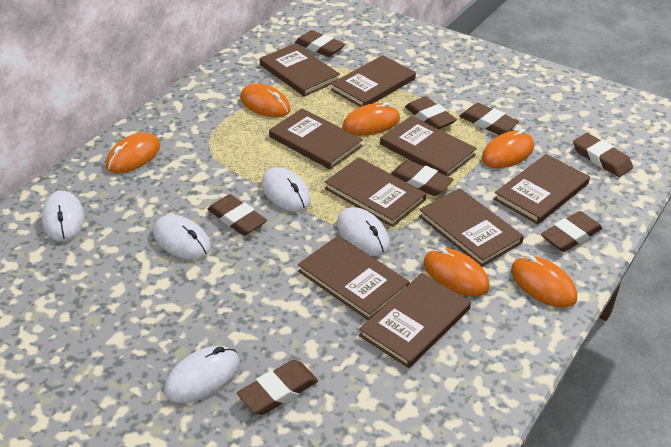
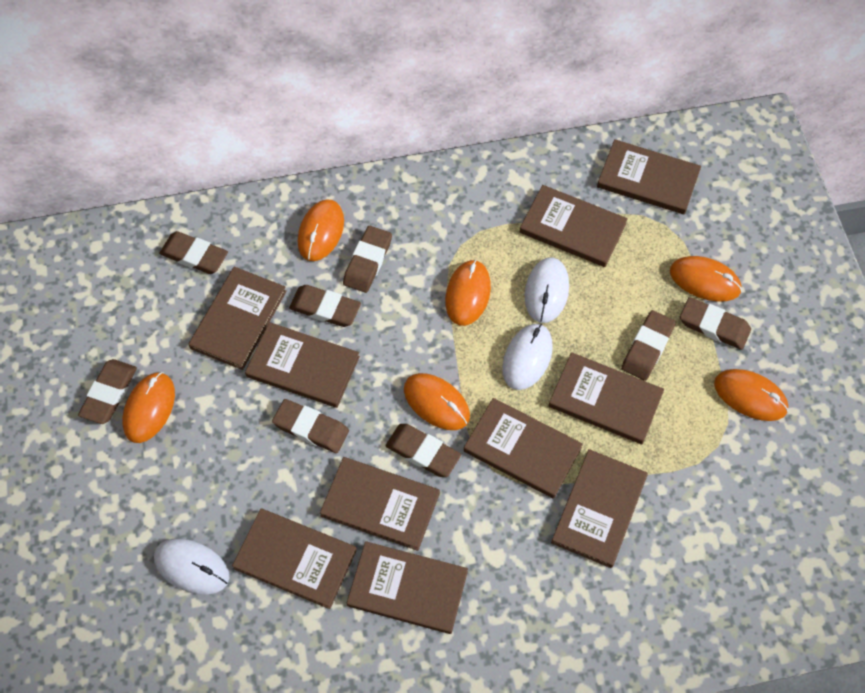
brown book: 9 -> 10
white mouse: 5 -> 3

